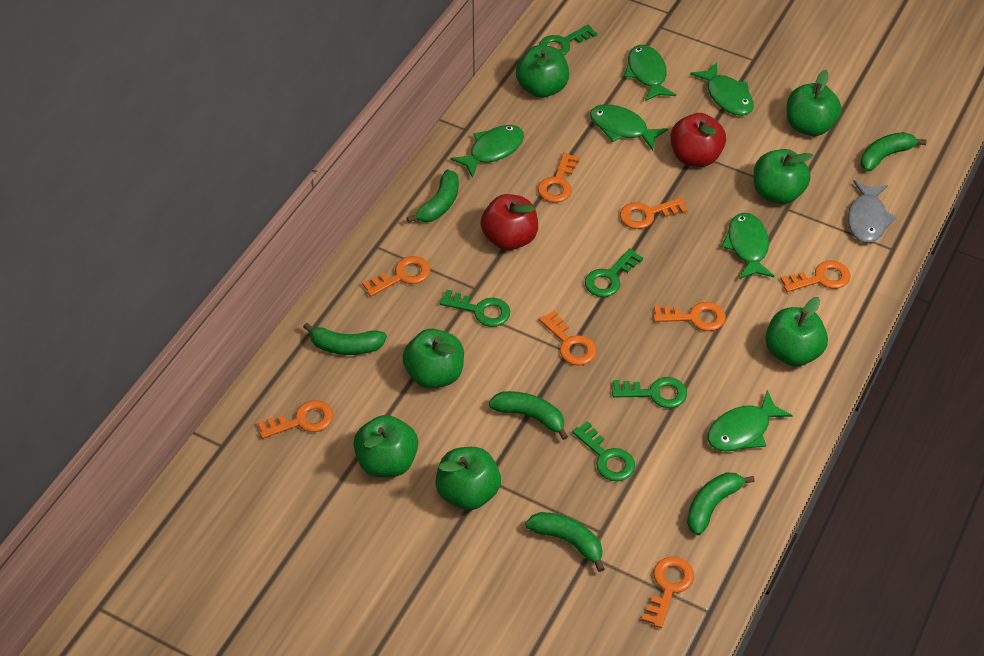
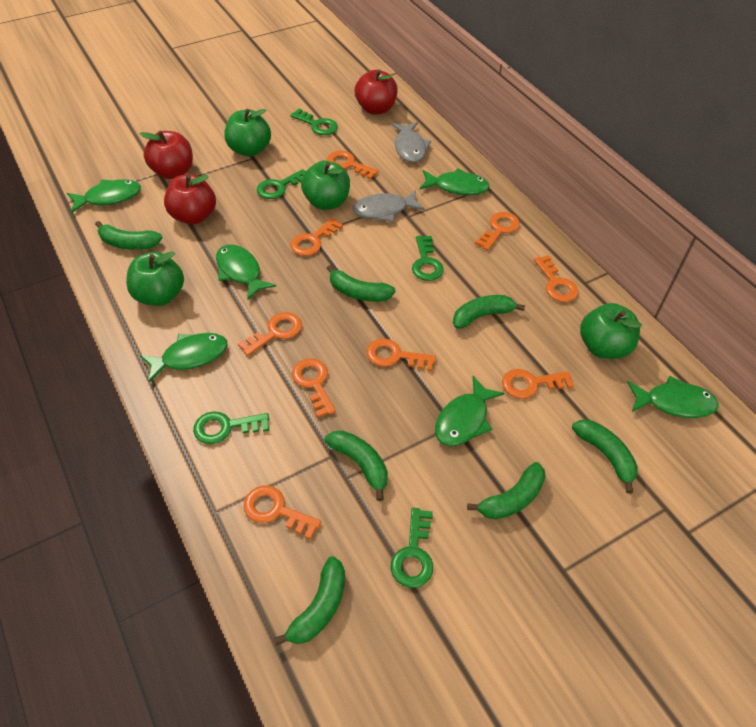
green apple: 7 -> 4
green banana: 6 -> 7
grey fish: 1 -> 2
orange key: 8 -> 9
red apple: 2 -> 3

